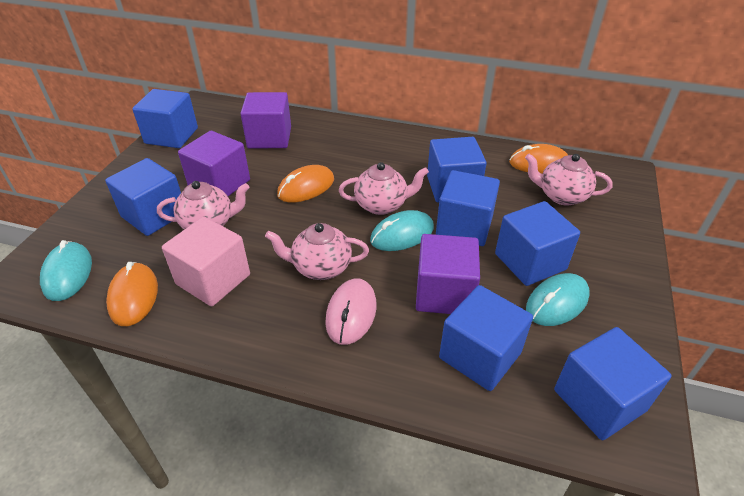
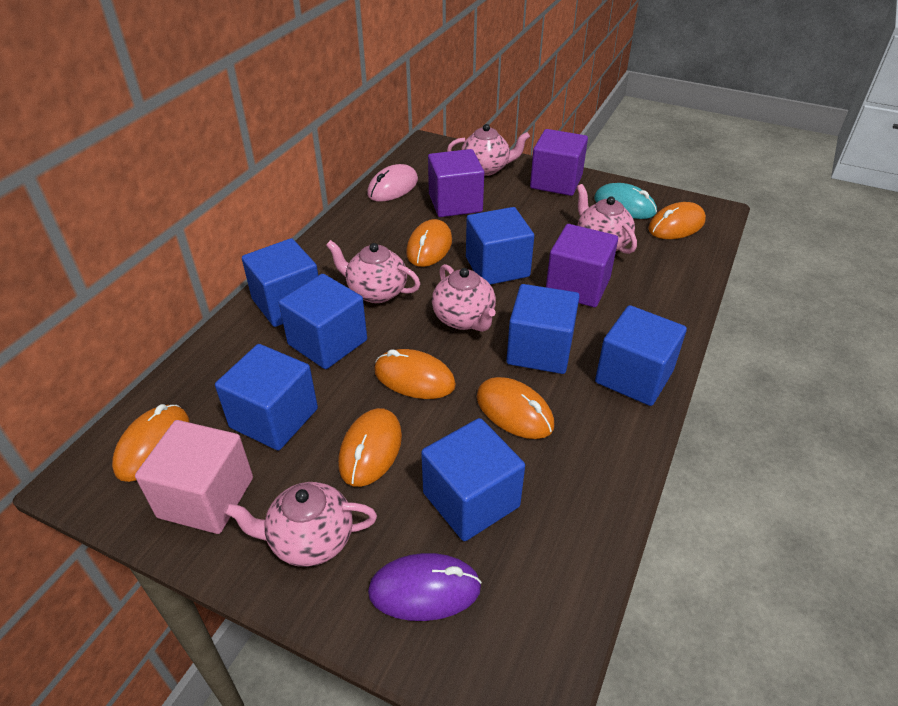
orange mouse: 3 -> 6
pink teapot: 4 -> 5
purple mouse: 0 -> 1
turquoise mouse: 3 -> 1

